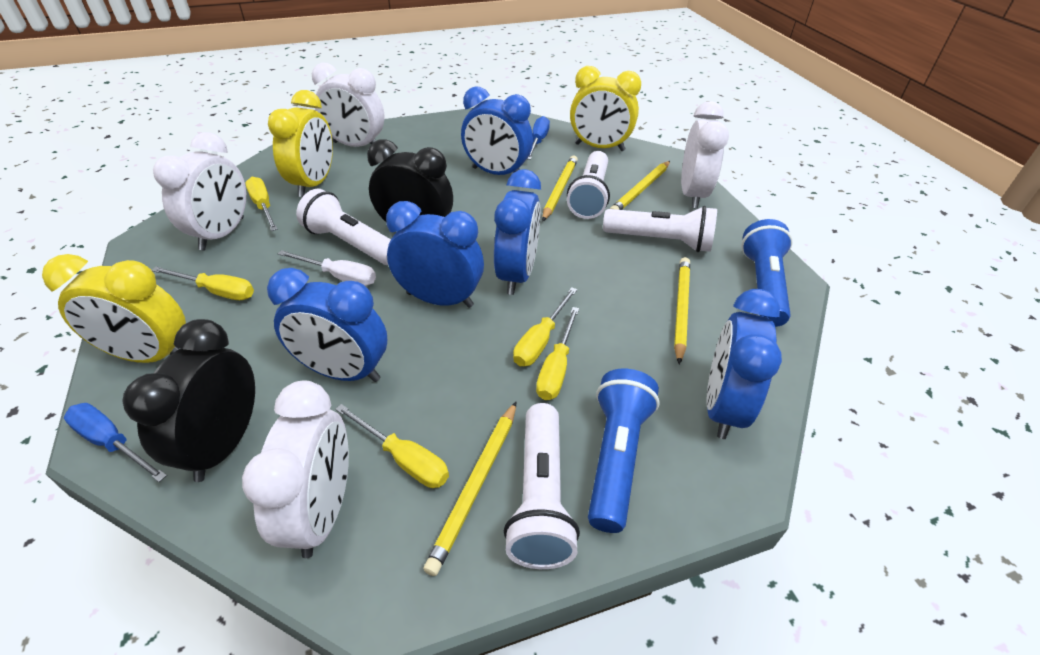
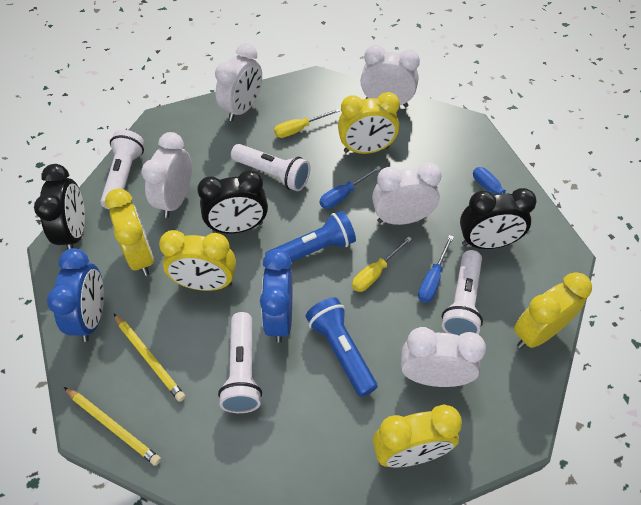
black clock: 2 -> 3
blue clock: 5 -> 2
blue screwdriver: 2 -> 3
white clock: 4 -> 5
white screwdriver: 1 -> 0
yellow clock: 3 -> 5
yellow pencil: 4 -> 2
yellow screwdriver: 5 -> 2

